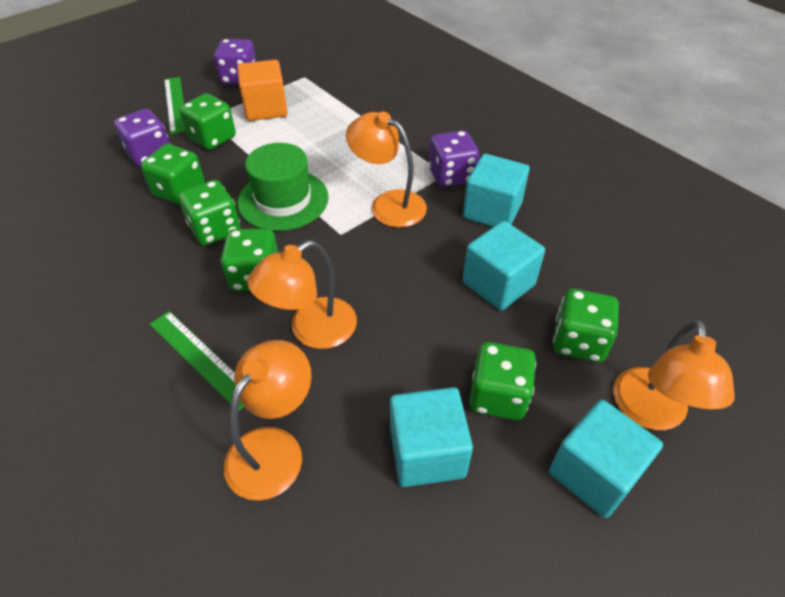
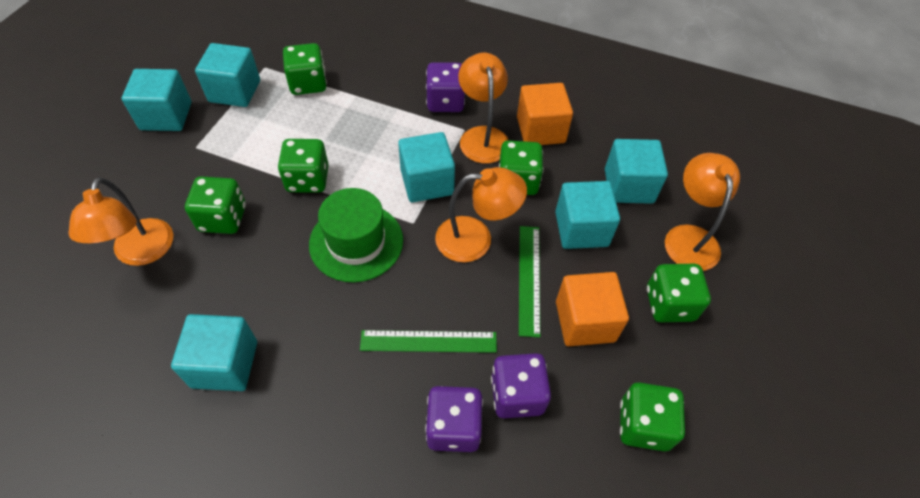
orange cube: 1 -> 2
turquoise cube: 4 -> 6

